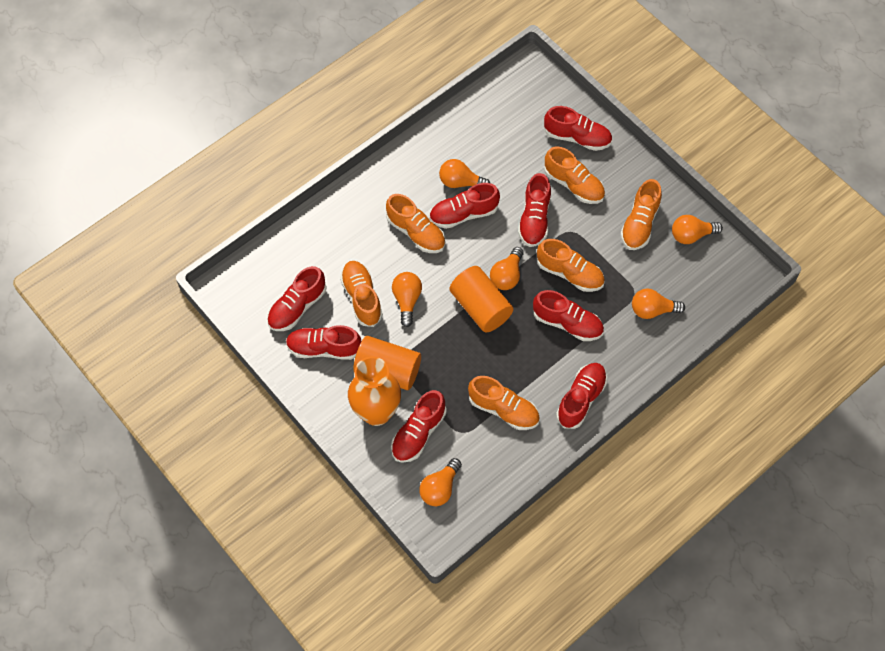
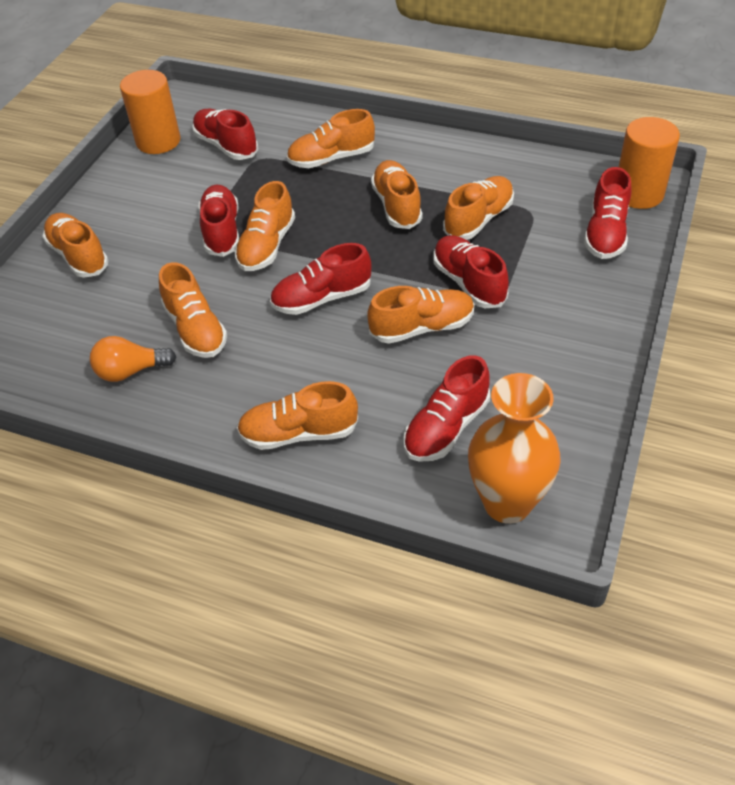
orange light bulb: 6 -> 1
orange shoe: 6 -> 8
red shoe: 8 -> 6

